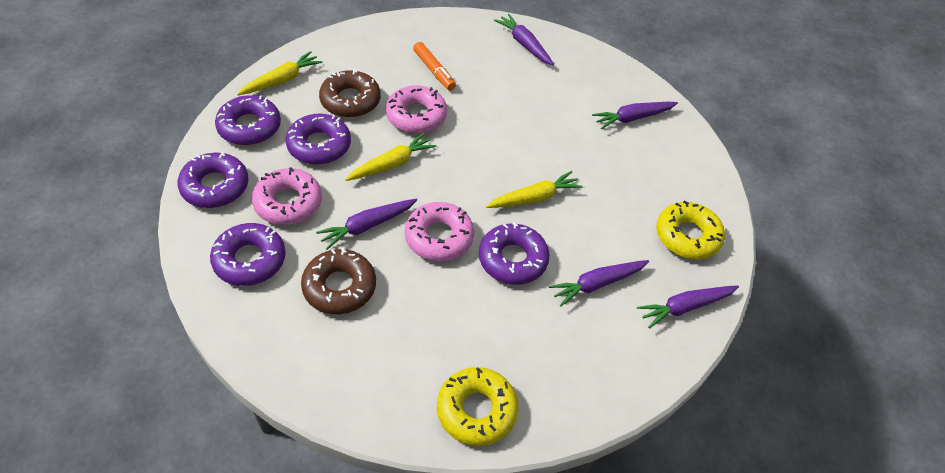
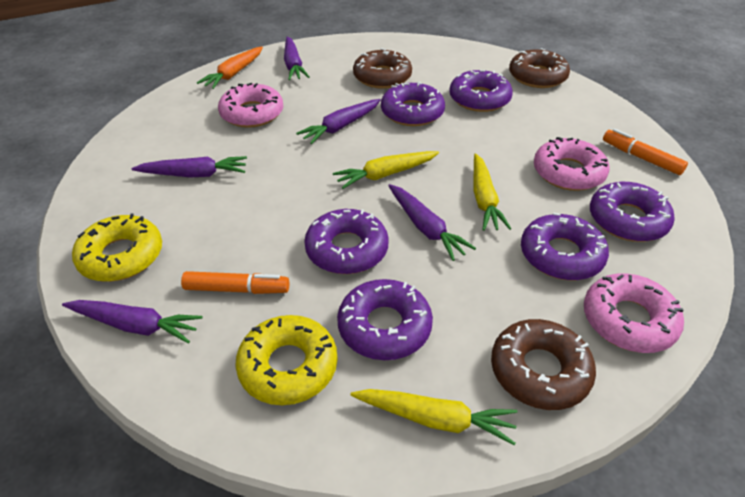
brown donut: 2 -> 3
orange carrot: 0 -> 1
orange marker: 1 -> 2
purple donut: 5 -> 6

